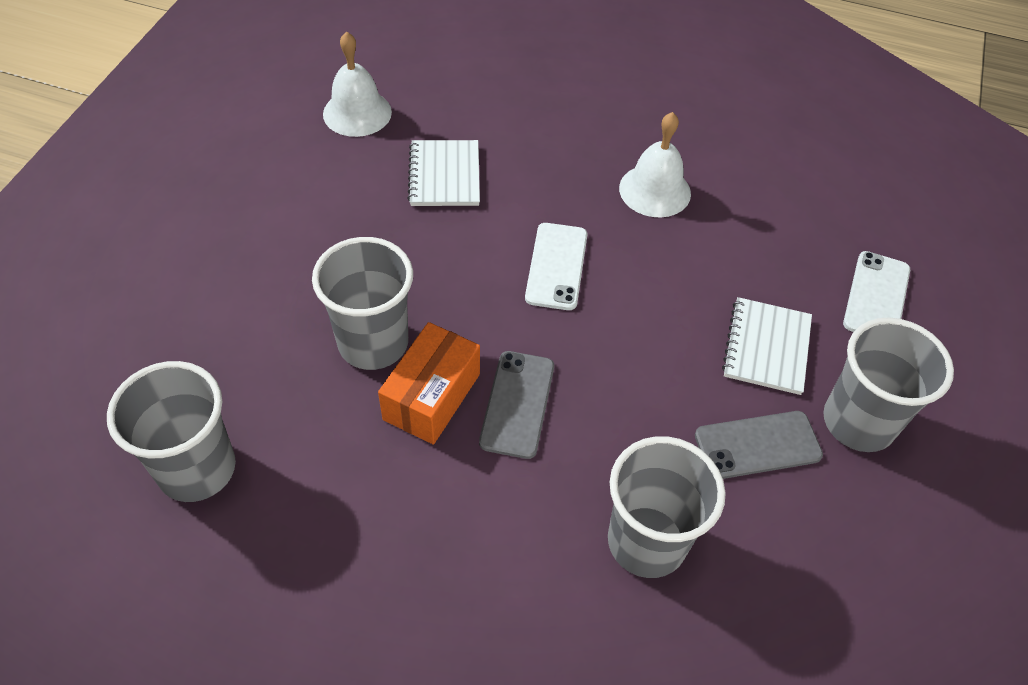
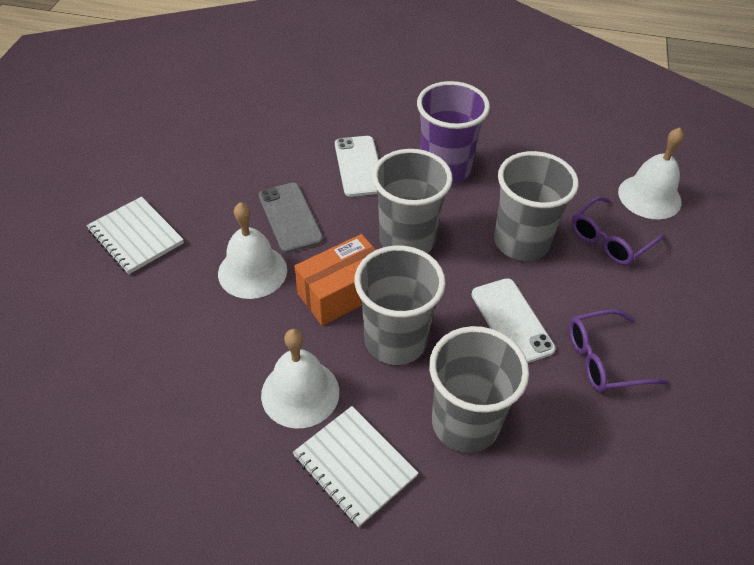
grey phone: 2 -> 1
purple cup: 0 -> 1
purple glasses: 0 -> 2
white bell: 2 -> 3

